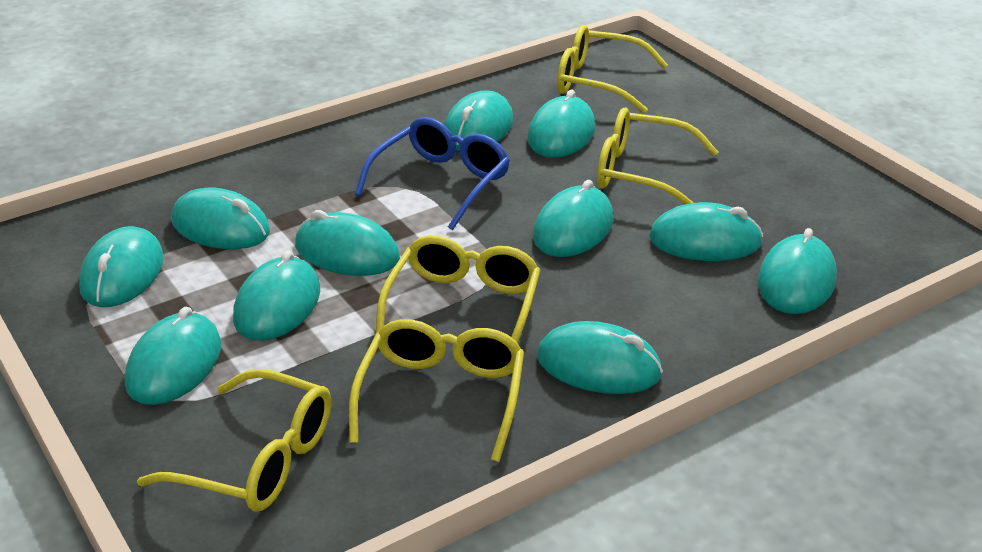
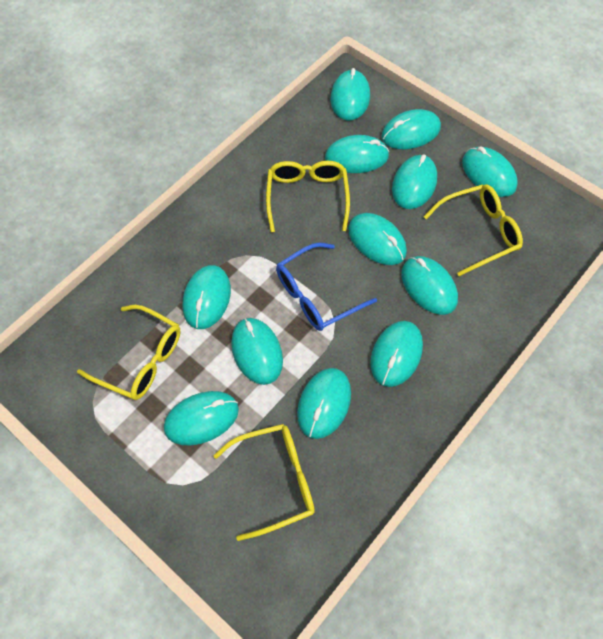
turquoise mouse: 11 -> 12
yellow glasses: 5 -> 4

